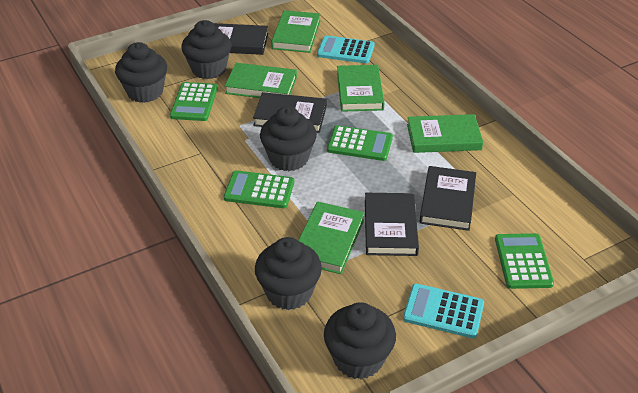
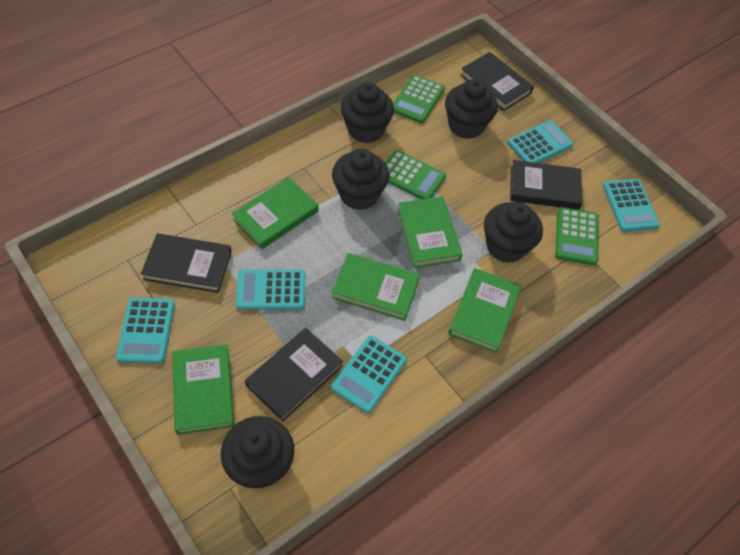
green calculator: 4 -> 3
turquoise calculator: 2 -> 5

